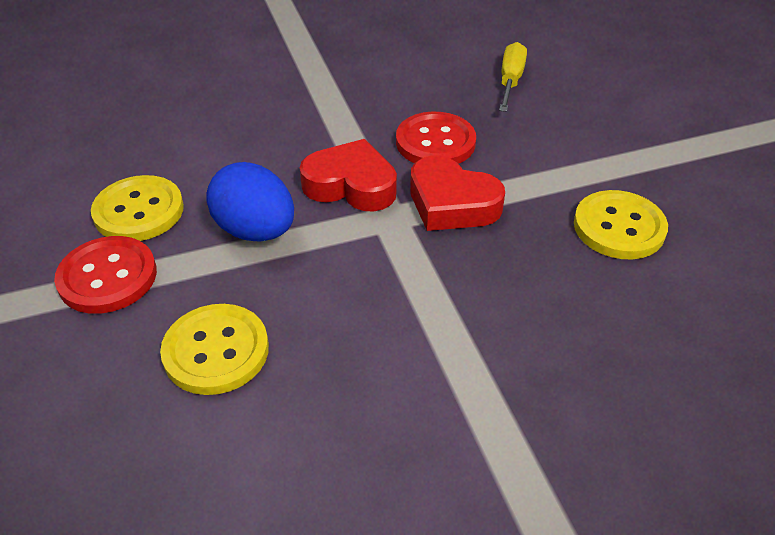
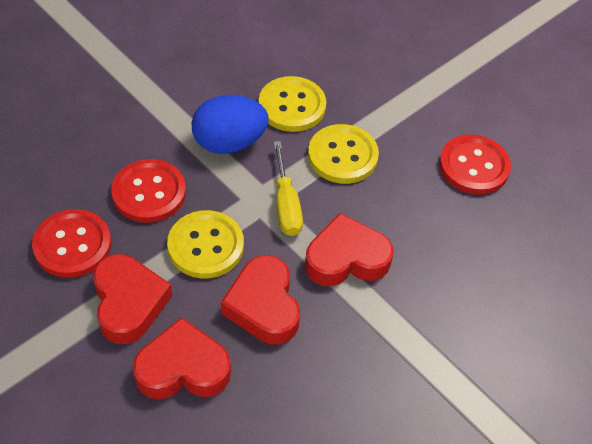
red button: 2 -> 3
red heart: 2 -> 4

